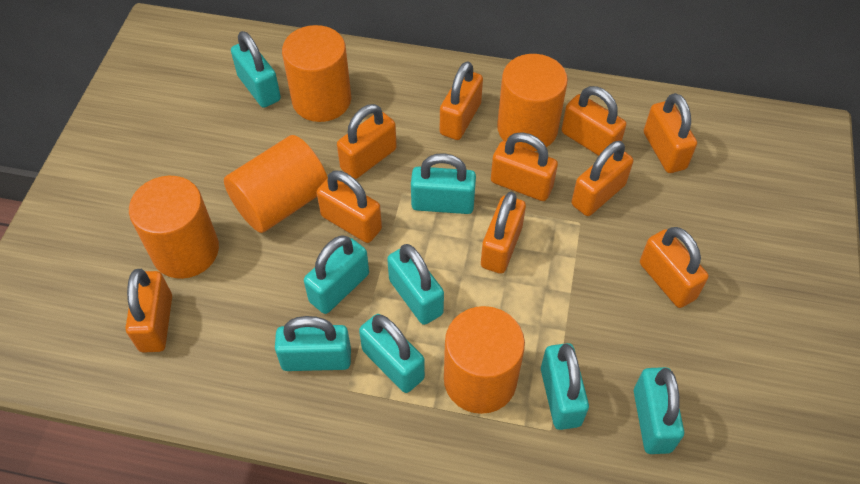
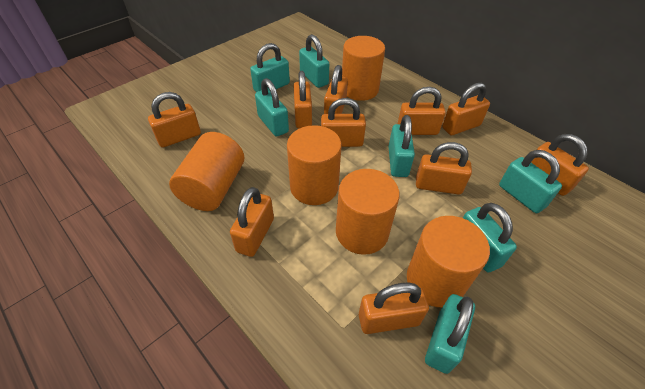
turquoise padlock: 8 -> 7

